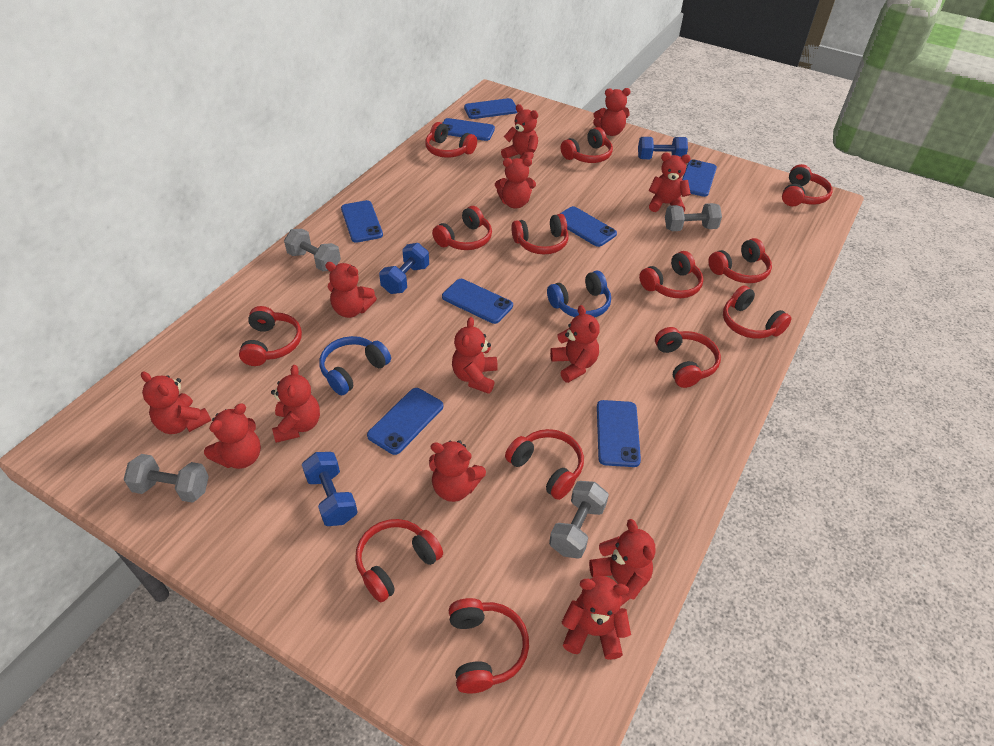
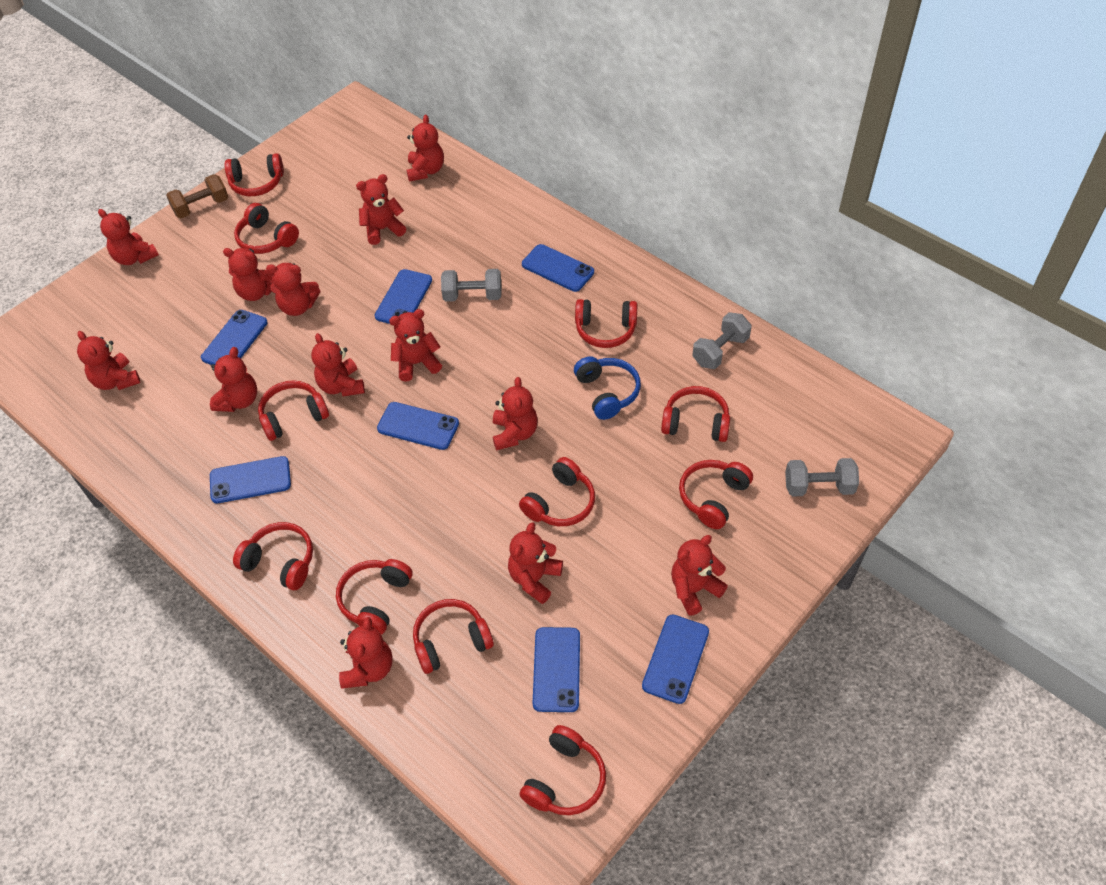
blue dumbbell: 3 -> 0
blue headphones: 2 -> 1
blue phone: 8 -> 7
brown dumbbell: 0 -> 1
grey dumbbell: 4 -> 3
red headphones: 13 -> 11

